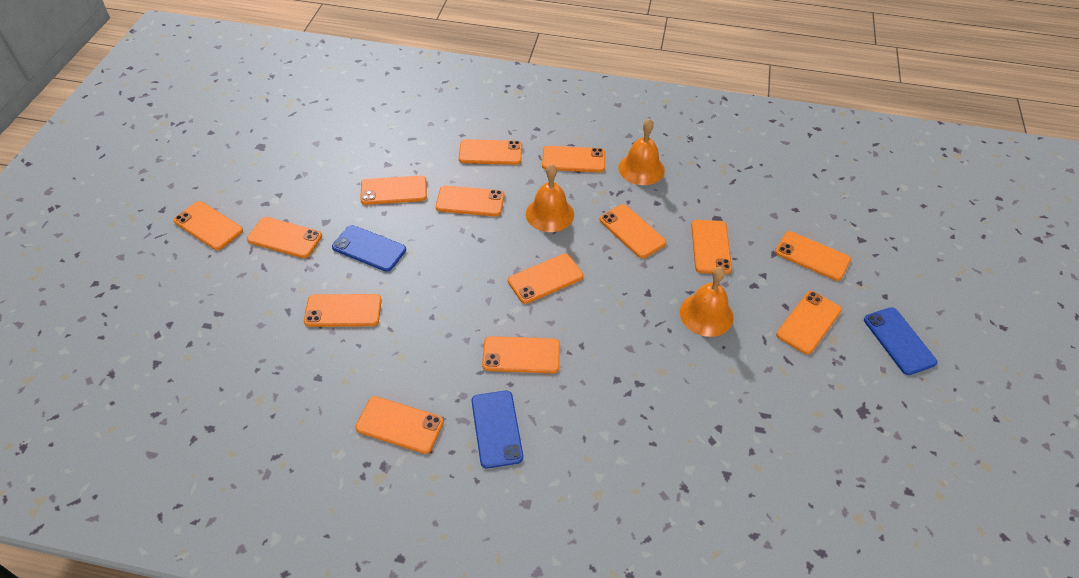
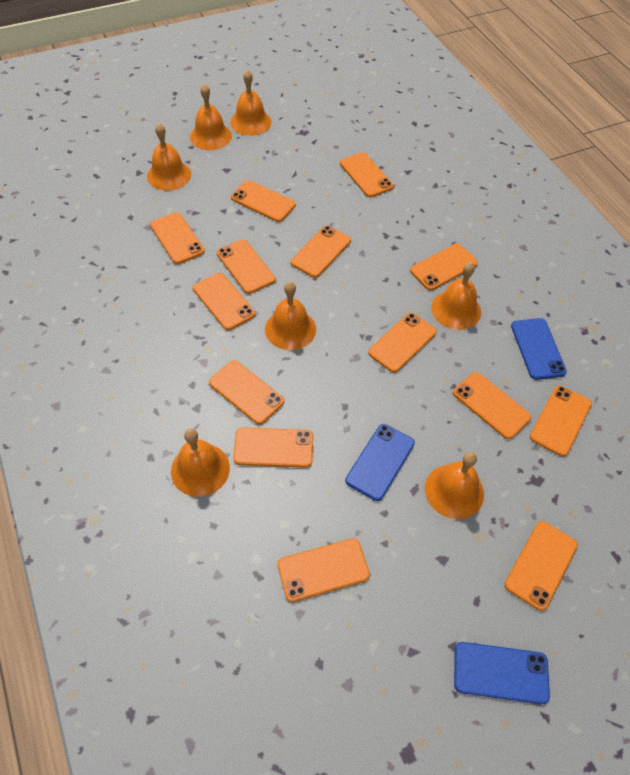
orange bell: 3 -> 7

